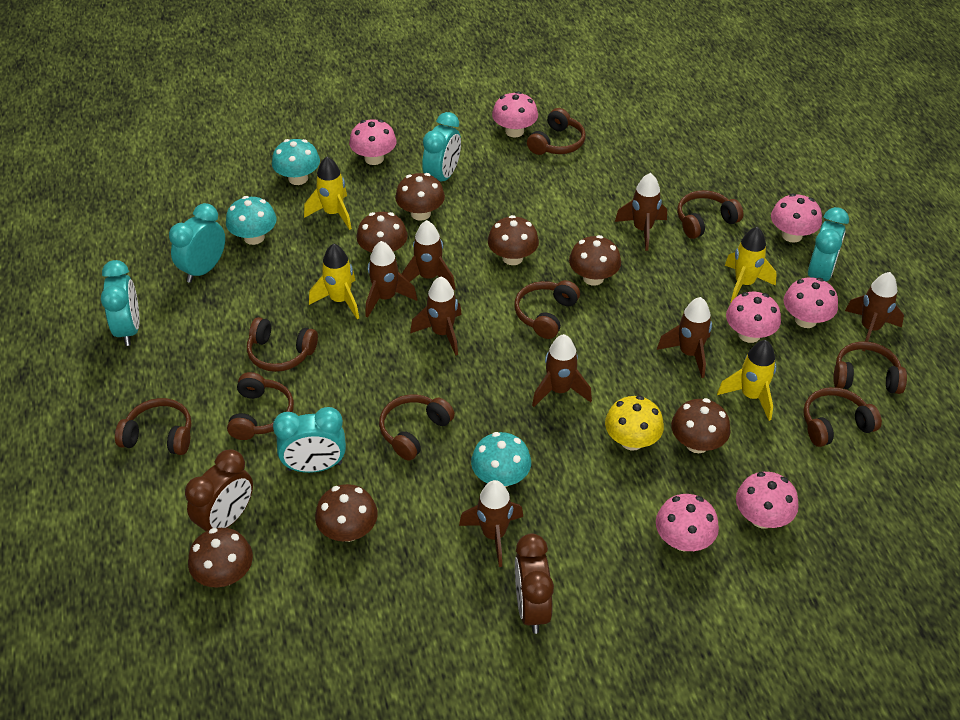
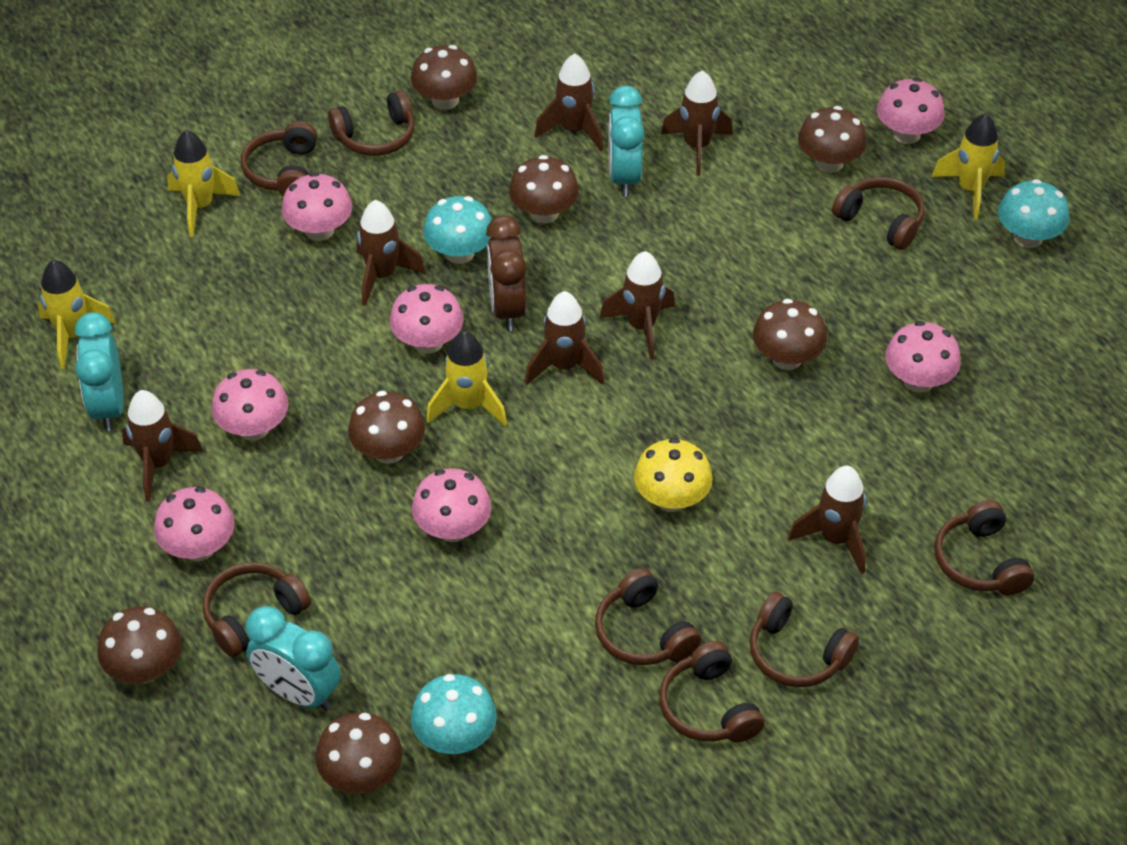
brown clock: 2 -> 1
brown headphones: 9 -> 8
brown rocket: 8 -> 7
turquoise clock: 5 -> 3

